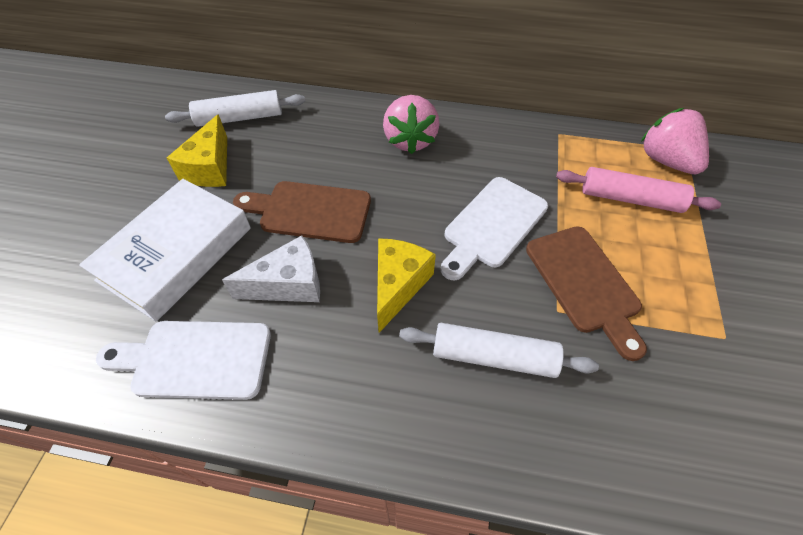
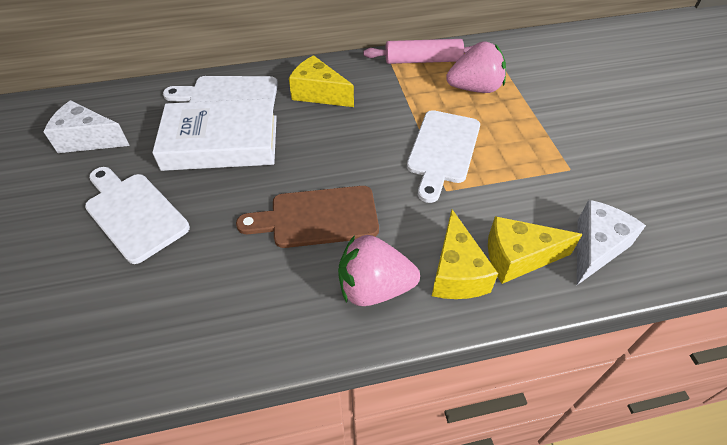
brown cutting board: 2 -> 1
white cheese: 1 -> 2
white cutting board: 2 -> 3
white rolling pin: 2 -> 0
yellow cheese: 2 -> 3

